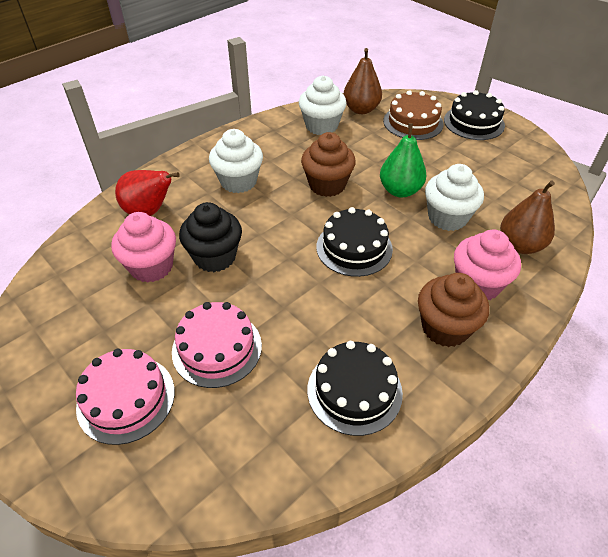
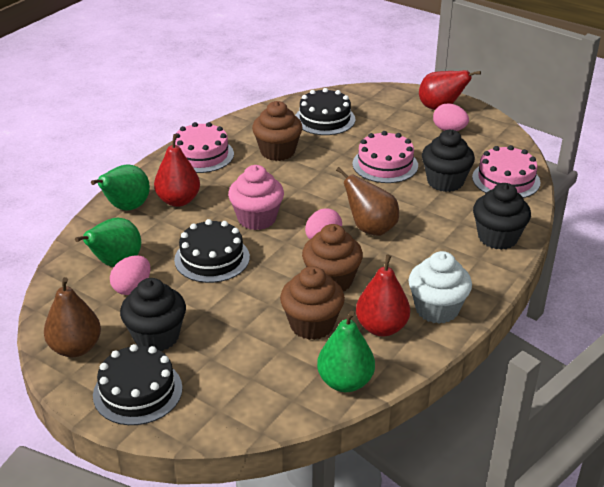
black cupcake: 1 -> 3
brown cake: 1 -> 0
brown cupcake: 2 -> 3
green pear: 1 -> 3
pink cake: 2 -> 3
pink cupcake: 2 -> 1
pink egg: 0 -> 3
red pear: 1 -> 3
white cupcake: 3 -> 1

